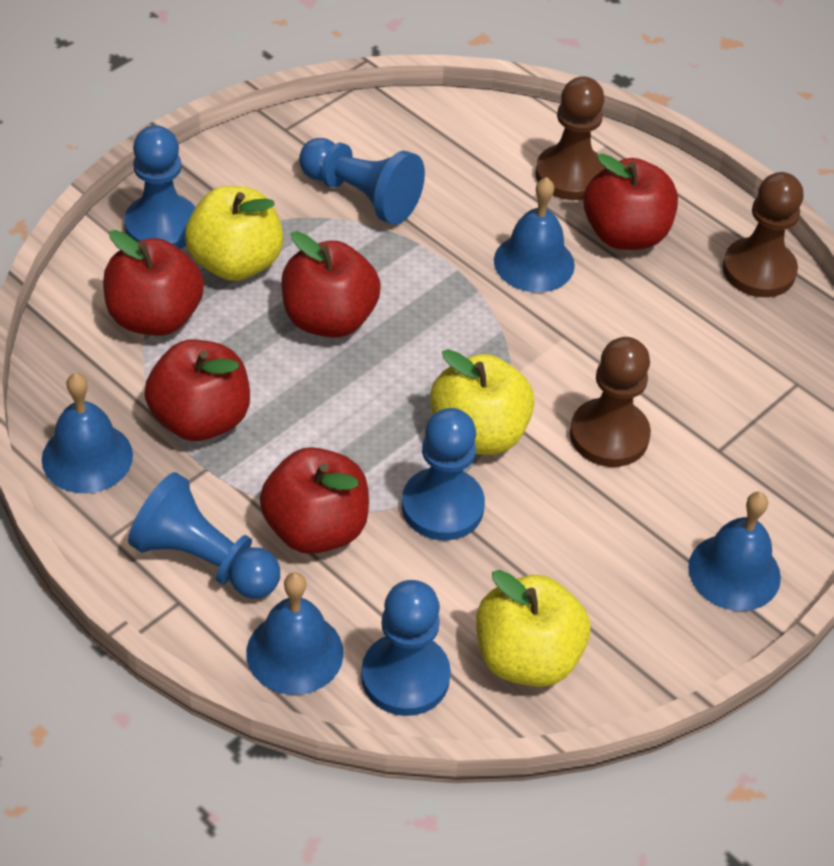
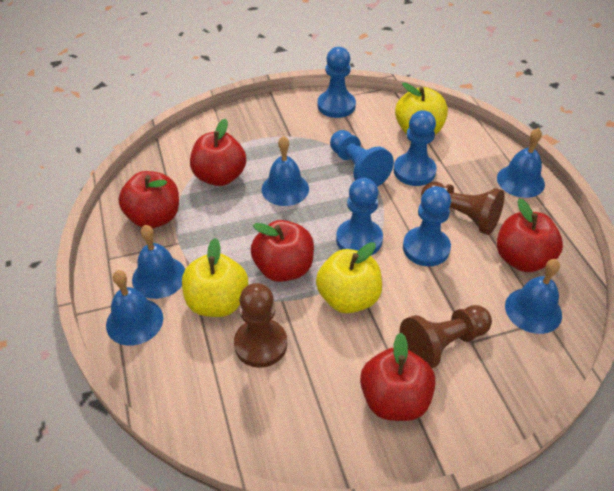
blue bell: 4 -> 5

